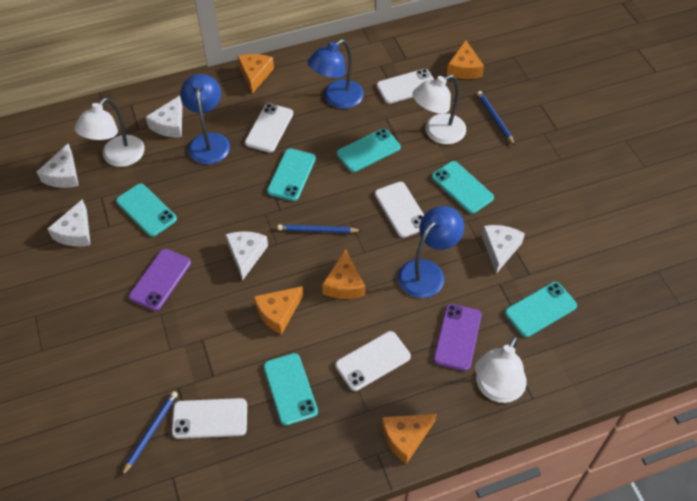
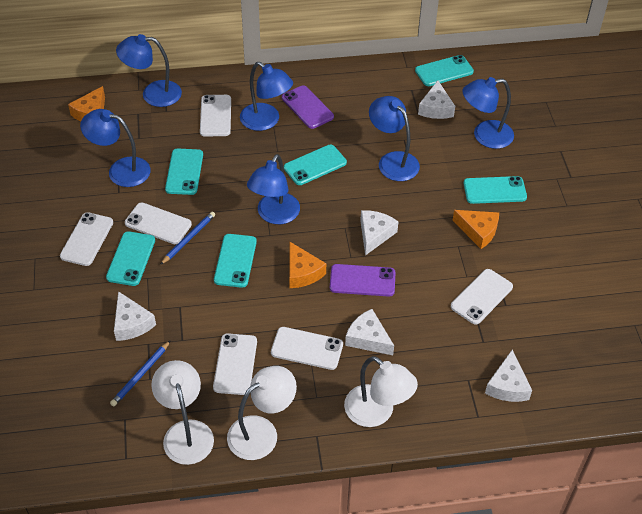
blue lamp: 3 -> 6
blue pencil: 3 -> 2
orange cheese: 5 -> 3
white phone: 5 -> 6

